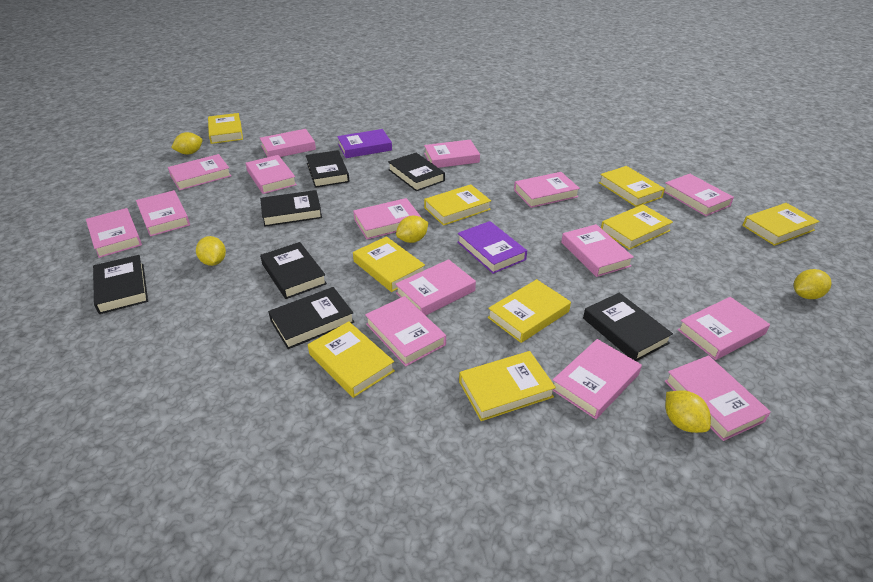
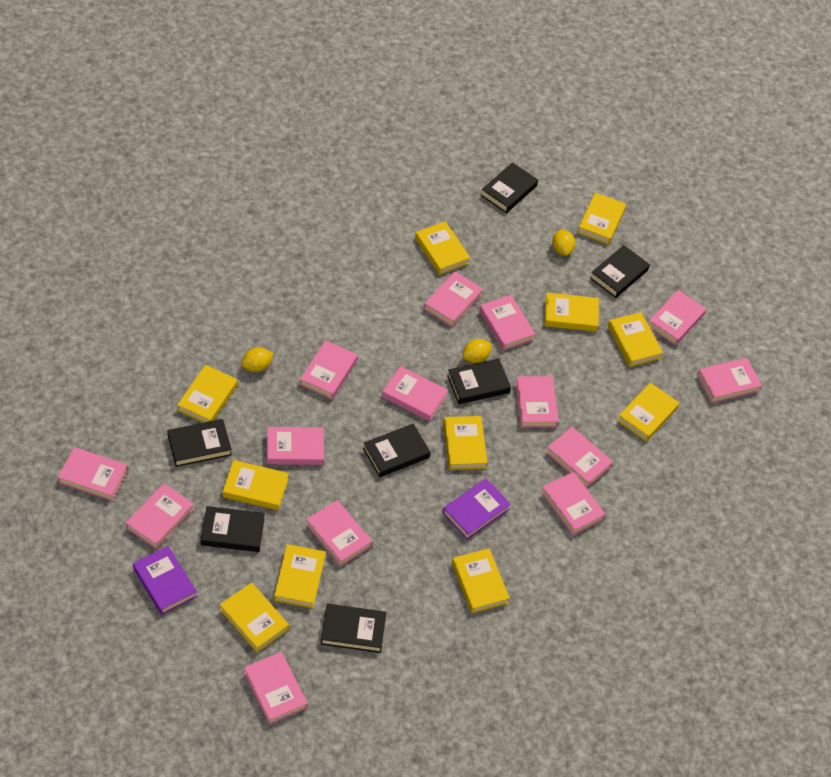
pink book: 15 -> 14
yellow book: 9 -> 11
yellow lemon: 5 -> 3

